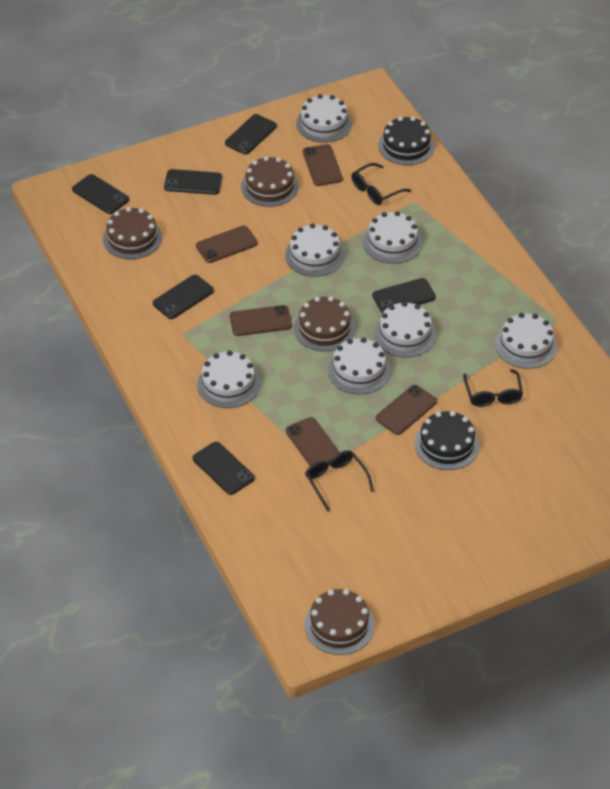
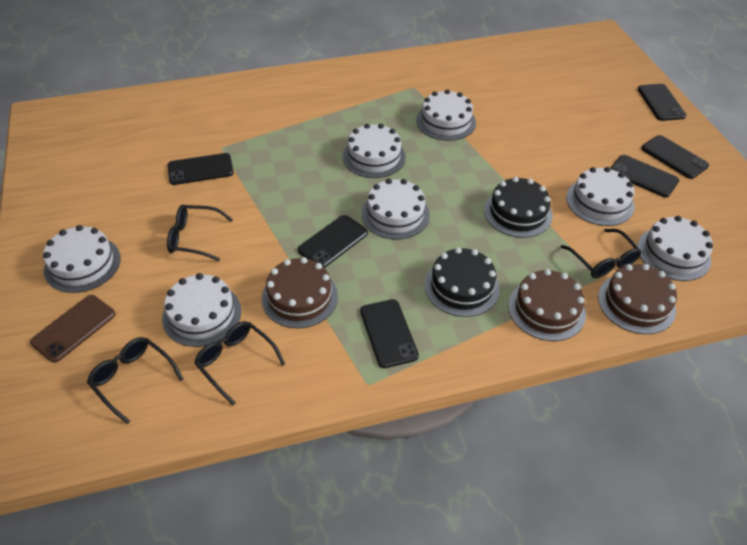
black glasses: 3 -> 4
brown cake: 4 -> 3
brown phone: 5 -> 1

